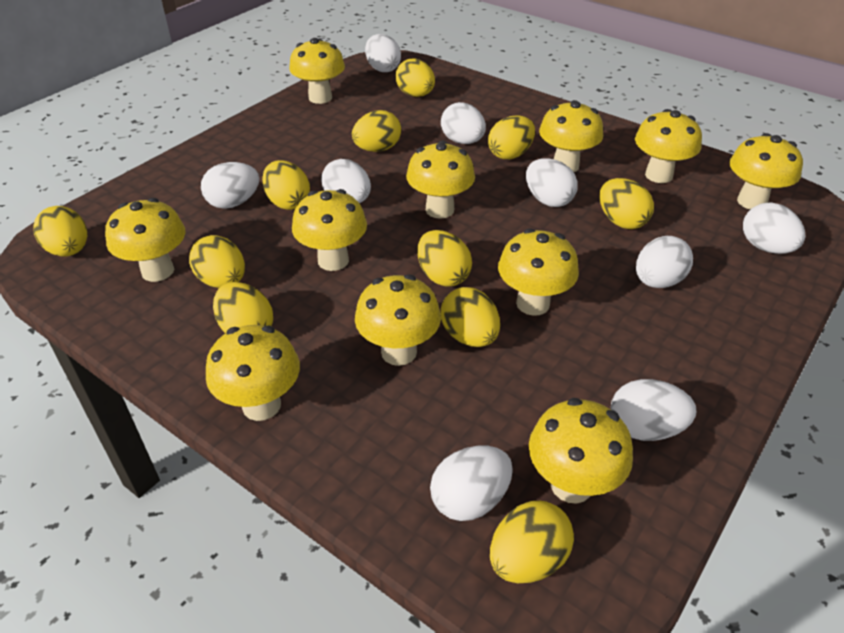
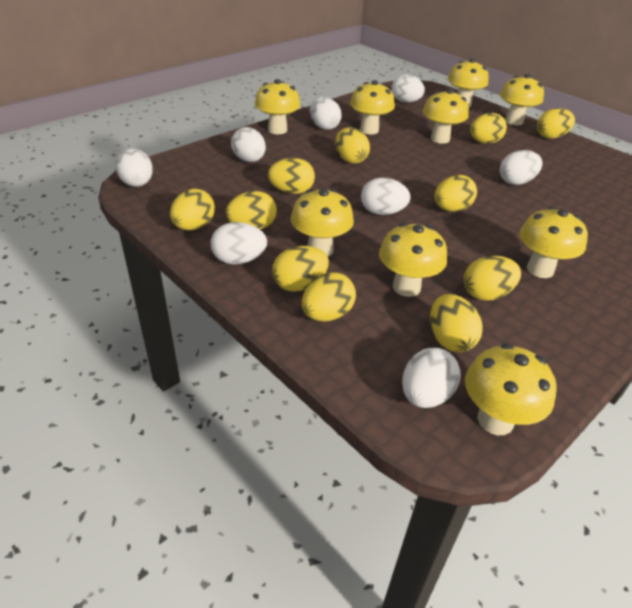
white egg: 9 -> 8
yellow mushroom: 11 -> 9

